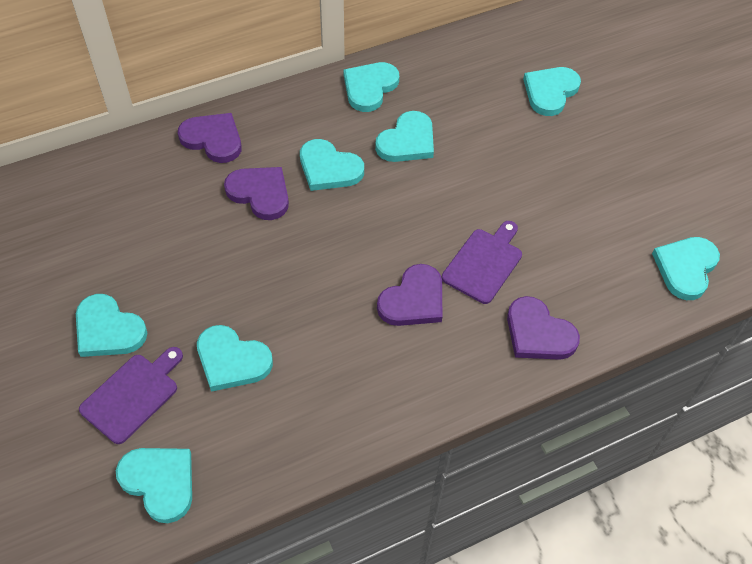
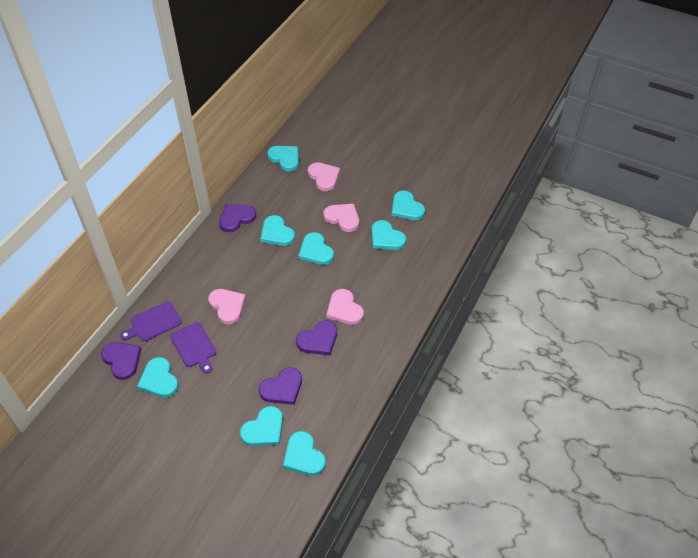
pink heart: 0 -> 4

